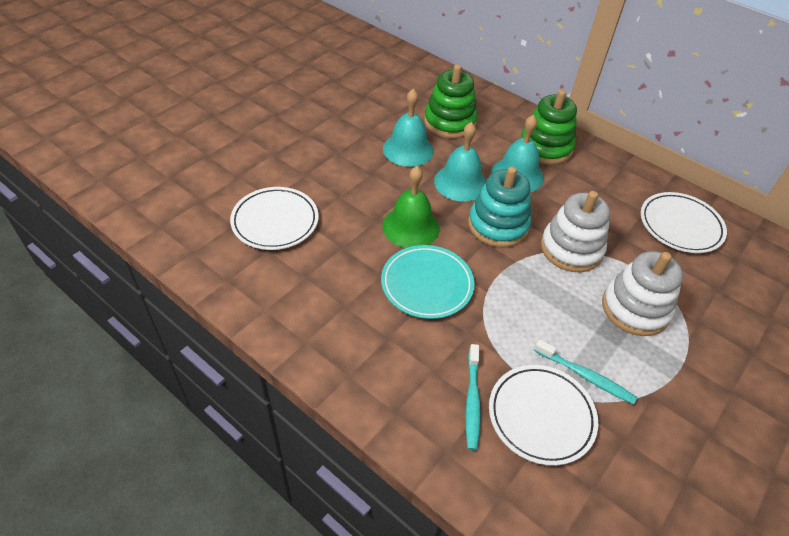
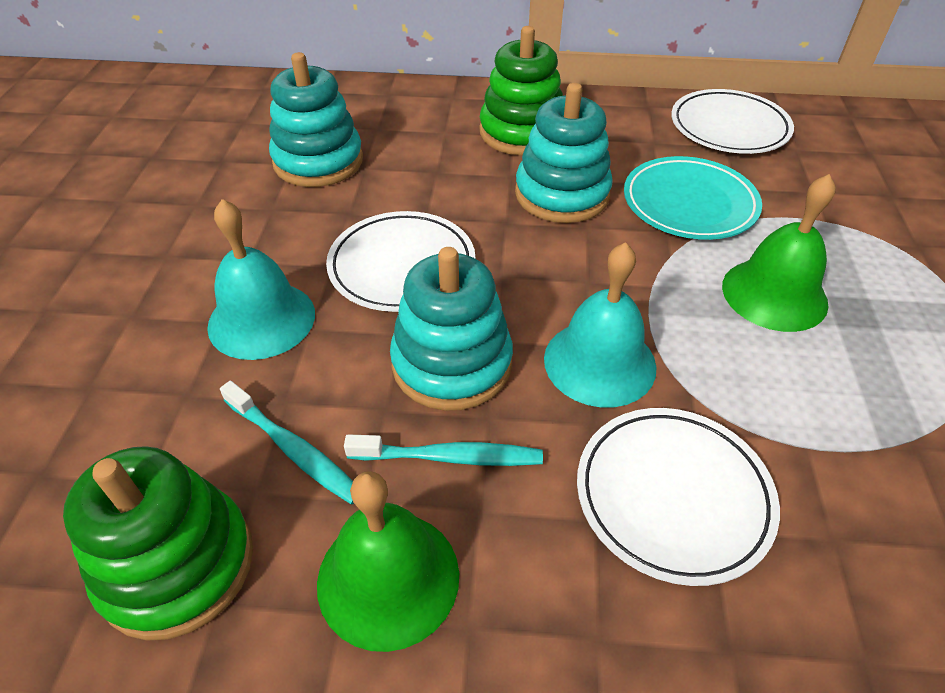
green bell: 1 -> 2
turquoise bell: 3 -> 2
turquoise stacking toy: 1 -> 3
white stacking toy: 2 -> 0

